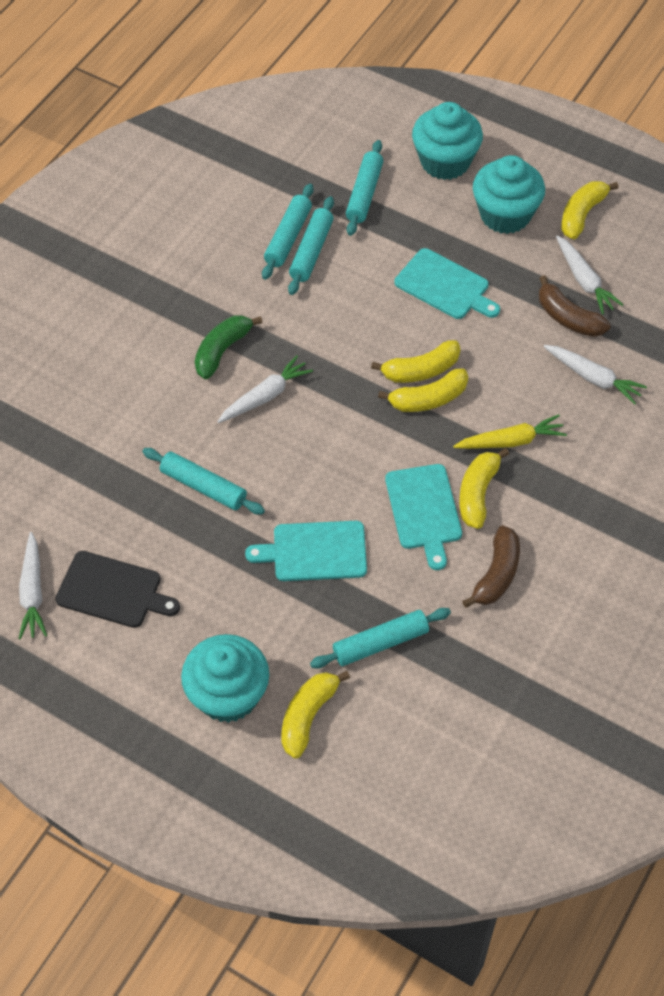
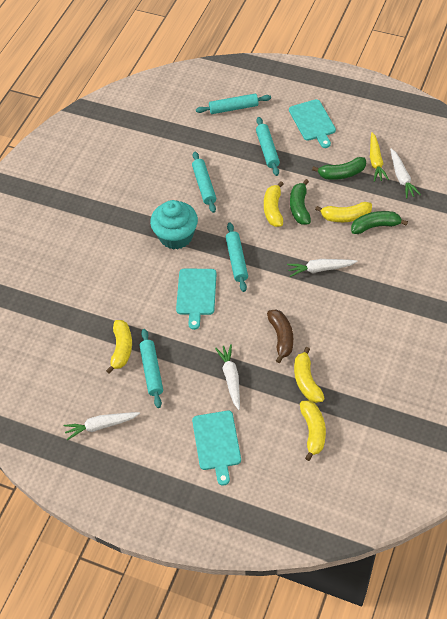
black cutting board: 1 -> 0
brown banana: 2 -> 1
green banana: 1 -> 3
turquoise cupcake: 3 -> 1

